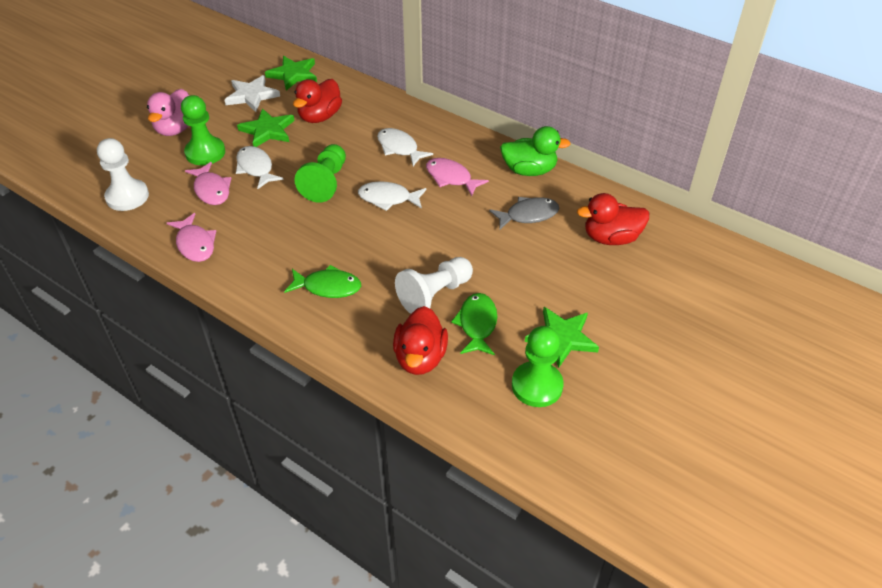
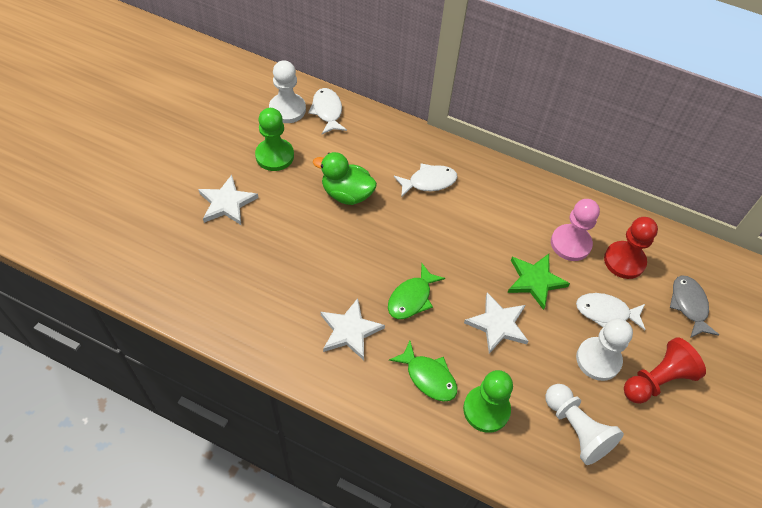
green pawn: 3 -> 2
green star: 3 -> 1
pink duck: 1 -> 0
pink fish: 3 -> 0
pink pawn: 0 -> 1
red duck: 3 -> 0
red pawn: 0 -> 2
white pawn: 2 -> 3
white star: 1 -> 3

